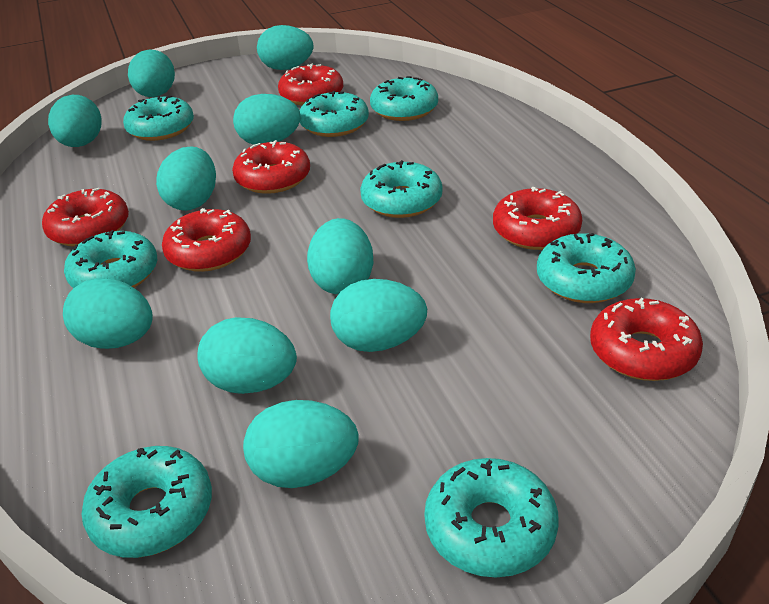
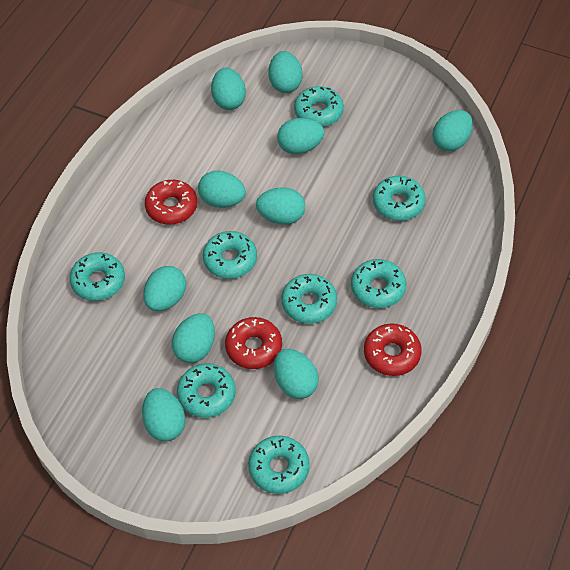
red donut: 6 -> 3

